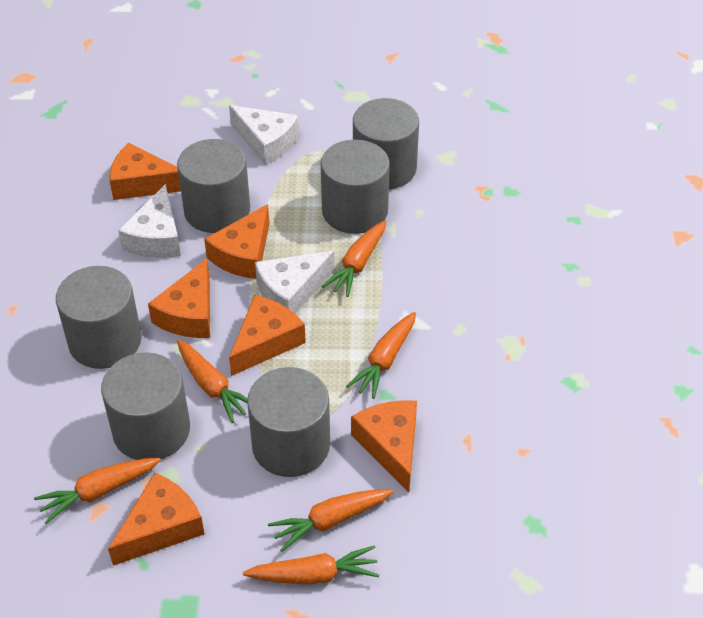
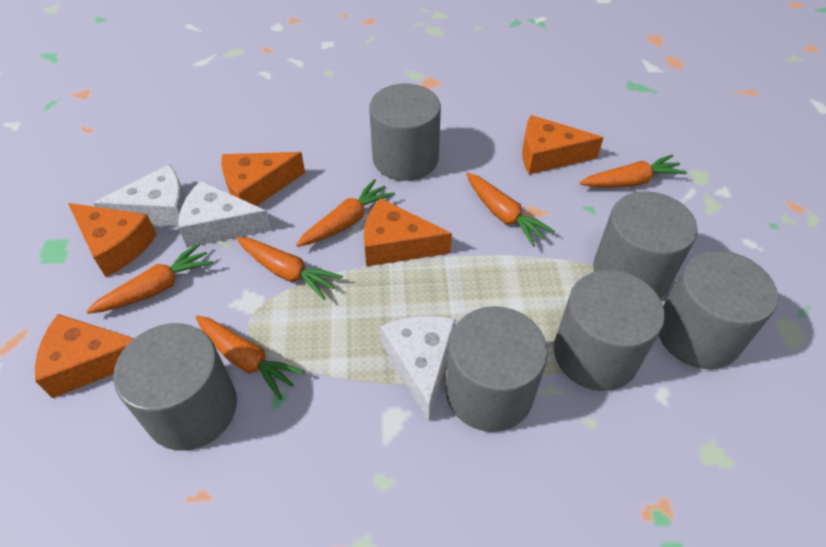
orange cheese: 6 -> 5

